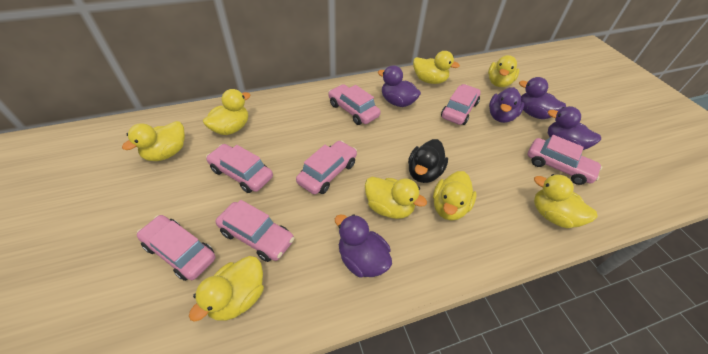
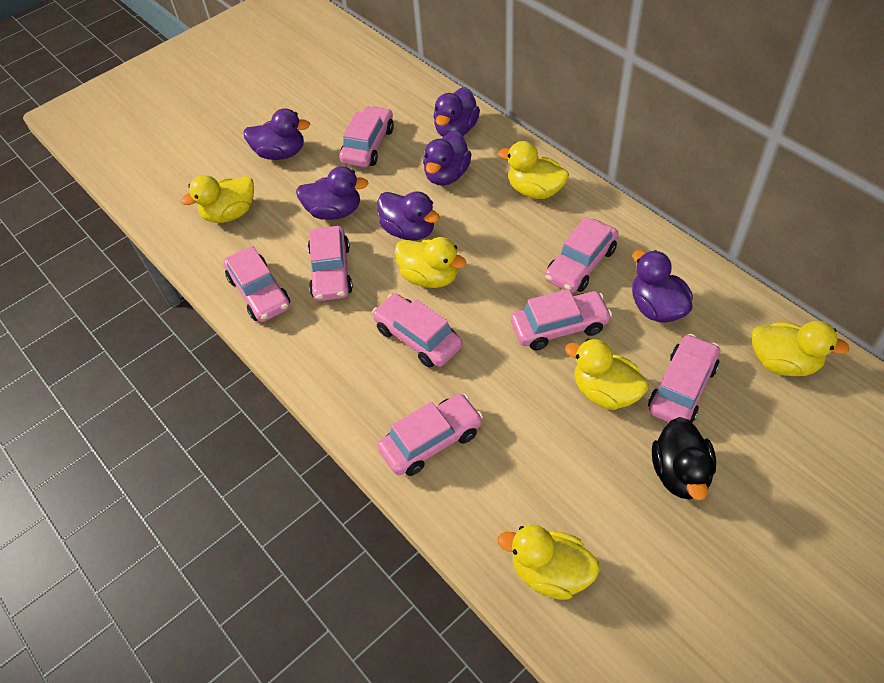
pink car: 7 -> 8
purple duck: 5 -> 6
yellow duck: 8 -> 6

